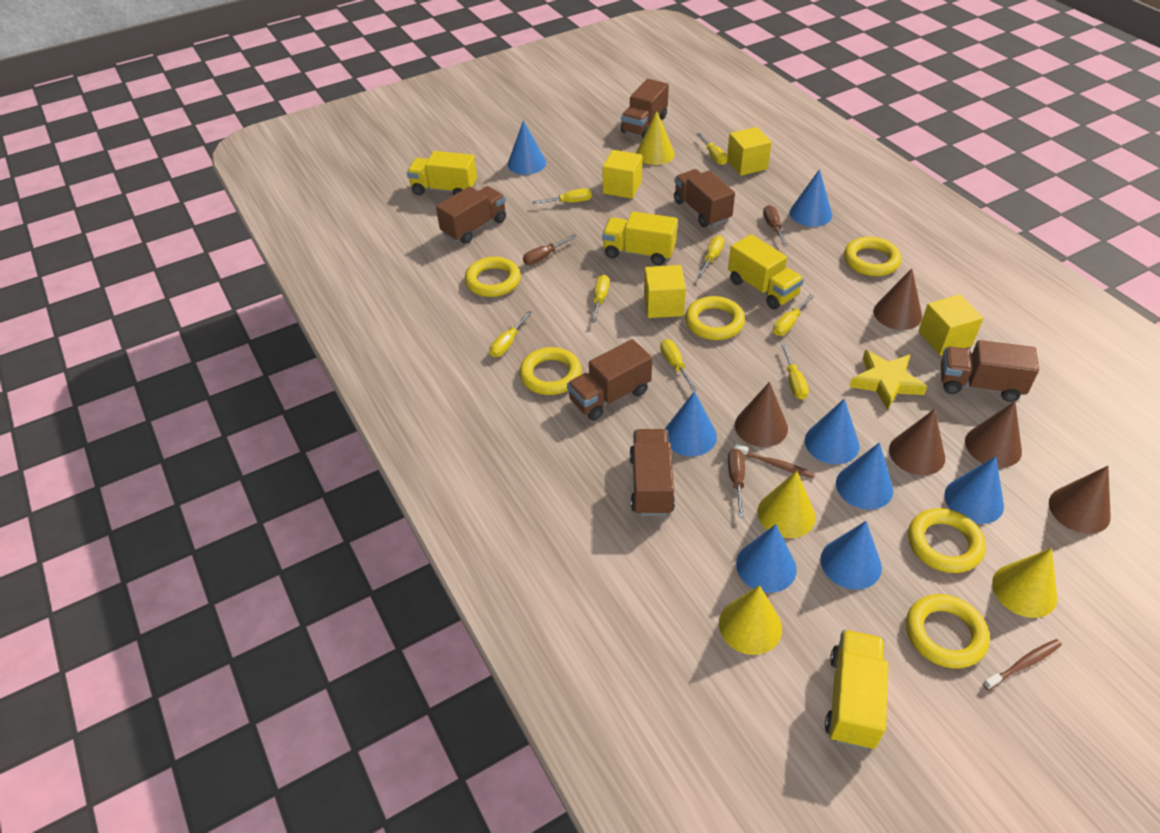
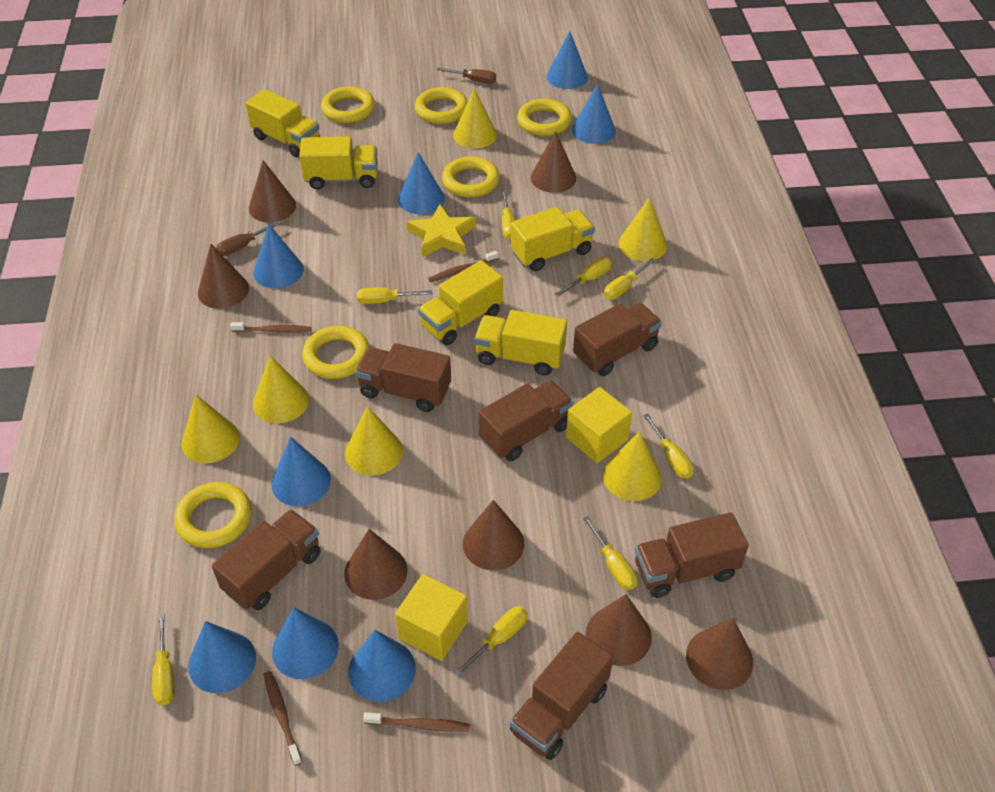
brown cone: 5 -> 7
brown screwdriver: 3 -> 2
brown toothbrush: 2 -> 4
yellow cone: 4 -> 6
yellow cube: 4 -> 2
yellow truck: 4 -> 5

